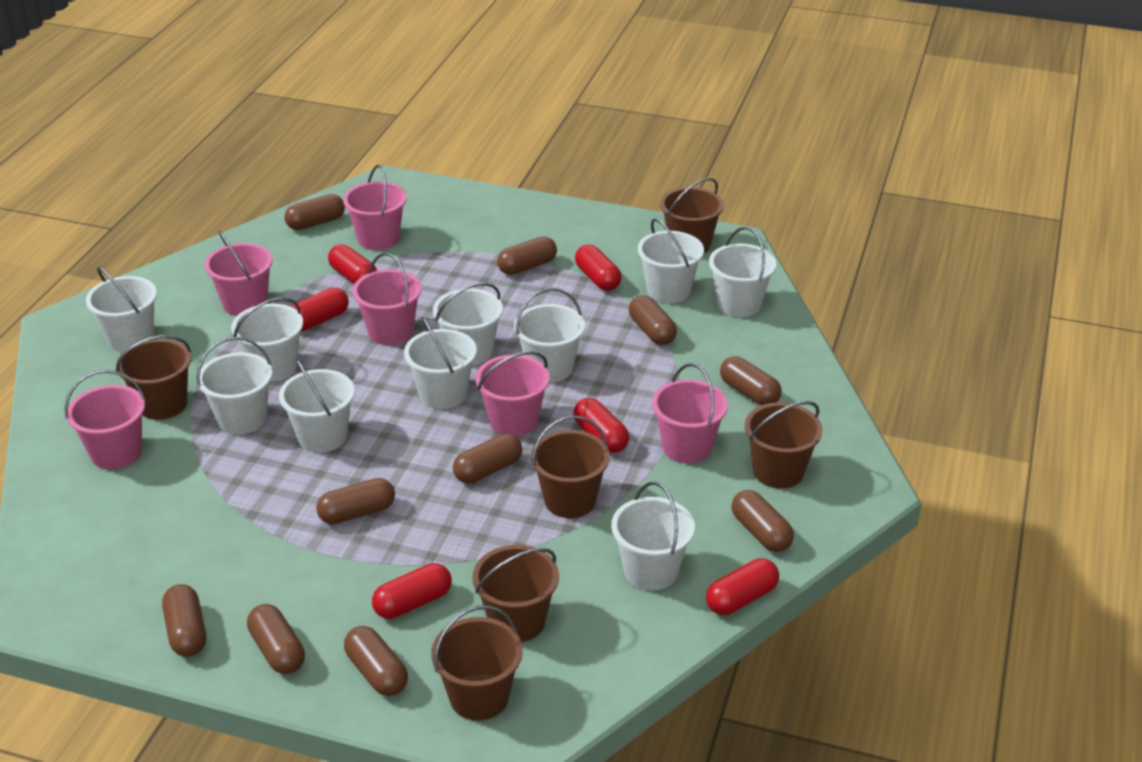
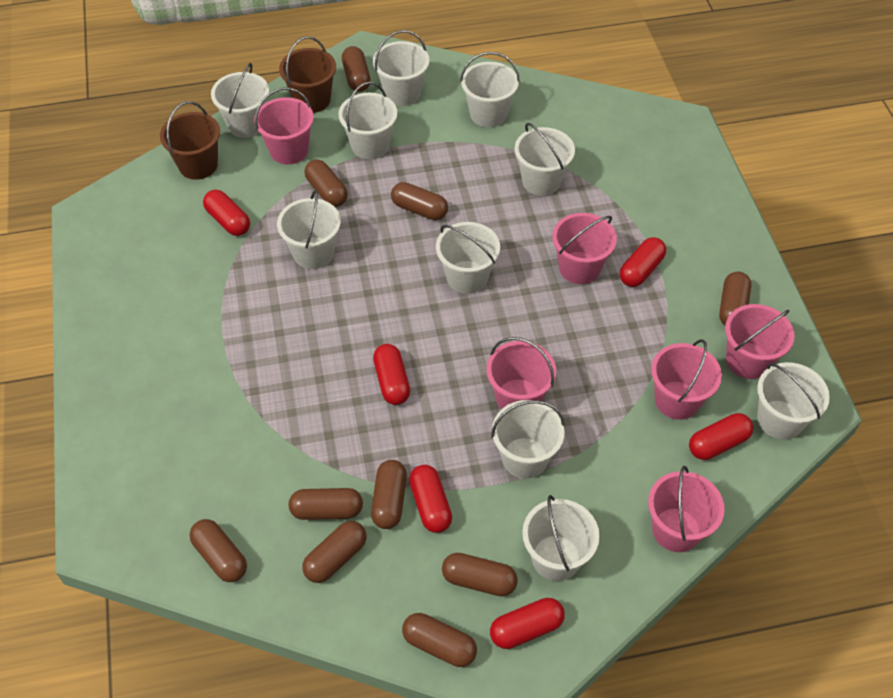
brown bucket: 6 -> 2

